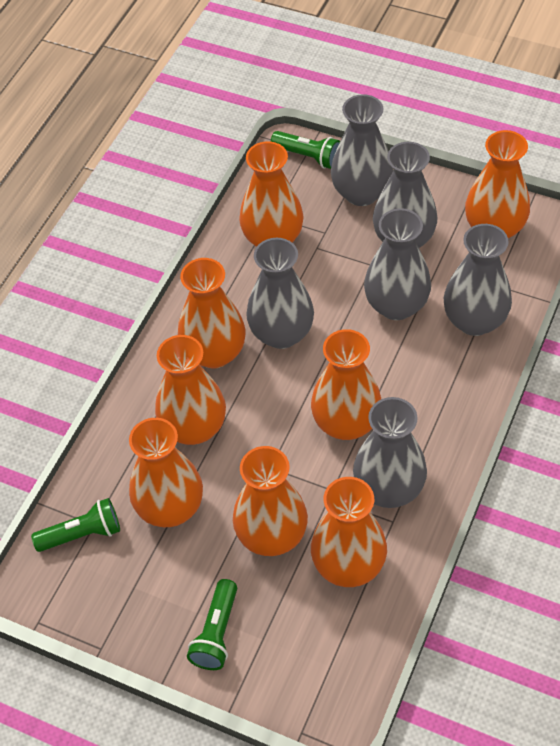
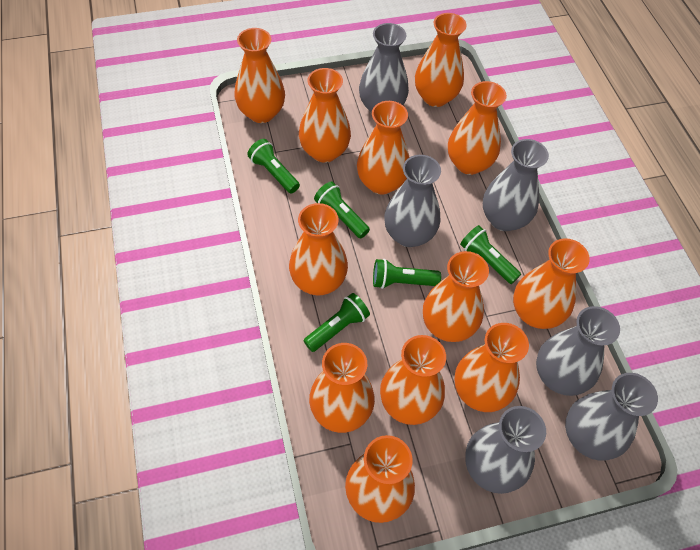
green flashlight: 3 -> 5
orange vase: 8 -> 12

